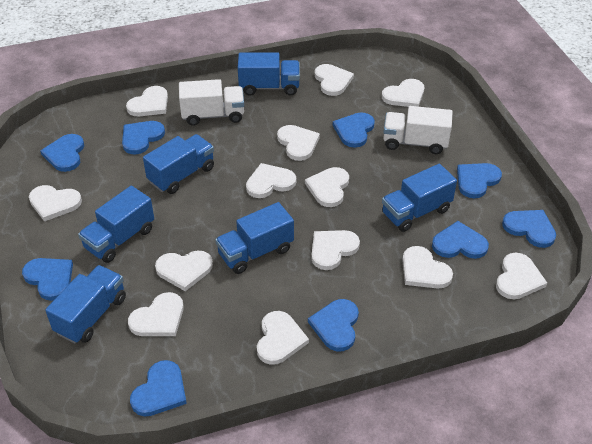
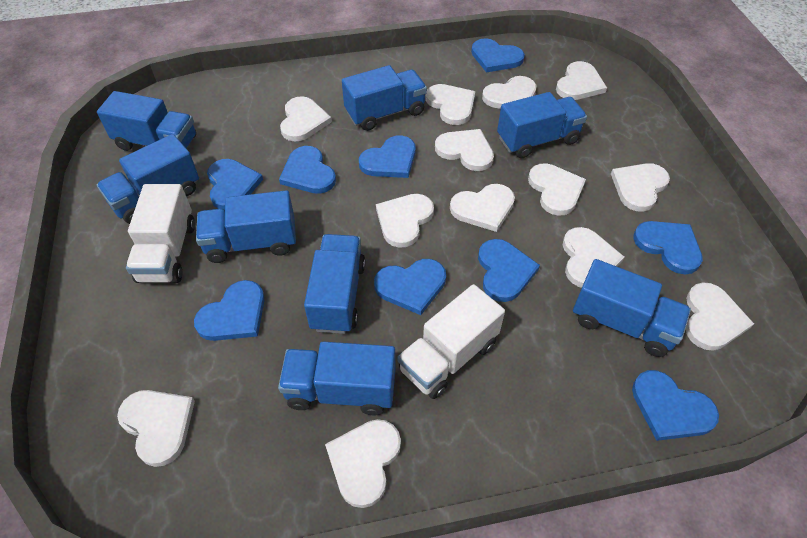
blue truck: 6 -> 8

